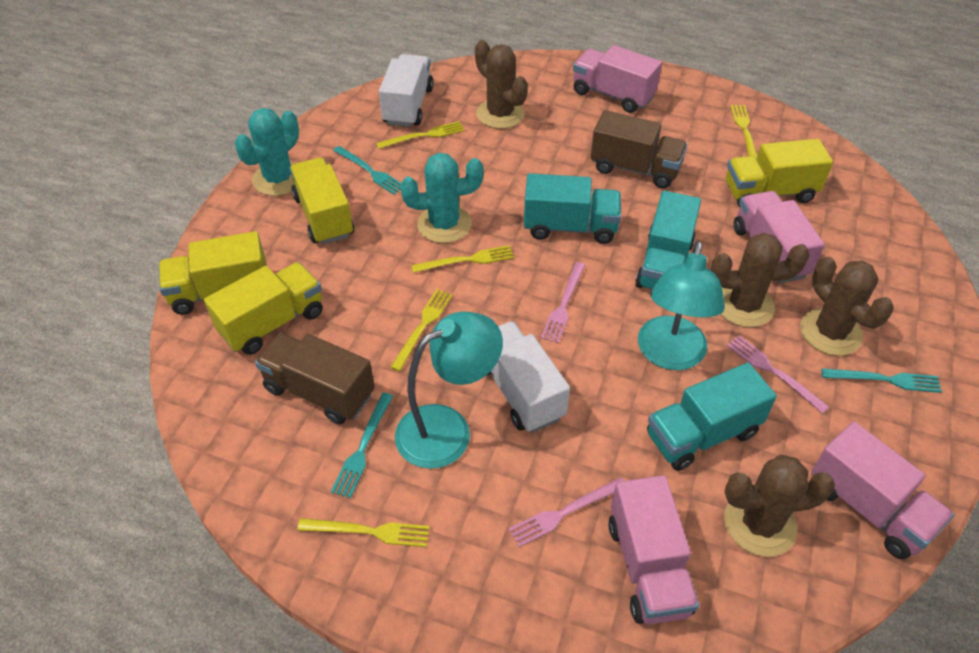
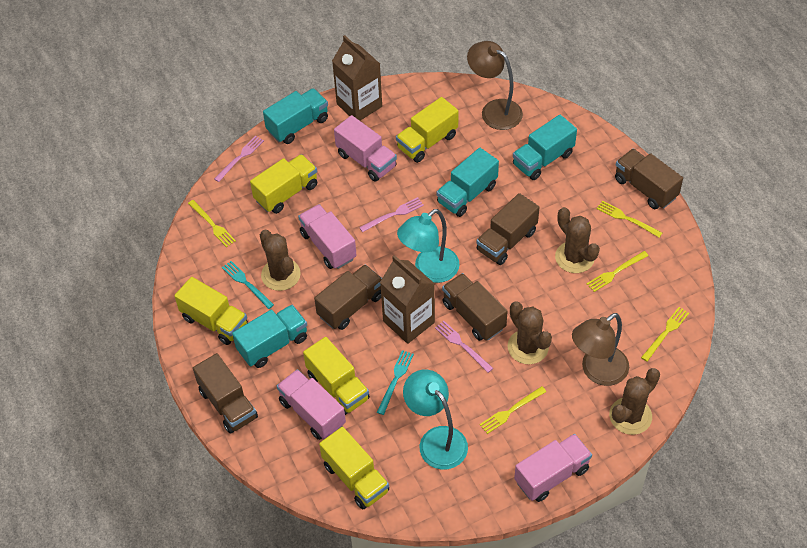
brown carton: 0 -> 2
brown lamp: 0 -> 2
brown truck: 2 -> 5
turquoise cactus: 2 -> 0
turquoise fork: 3 -> 2
turquoise truck: 3 -> 4
white truck: 2 -> 0
yellow truck: 4 -> 5

